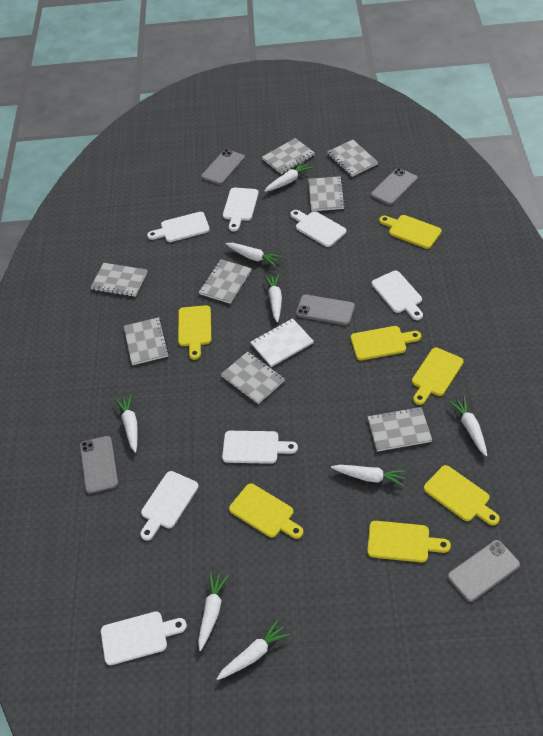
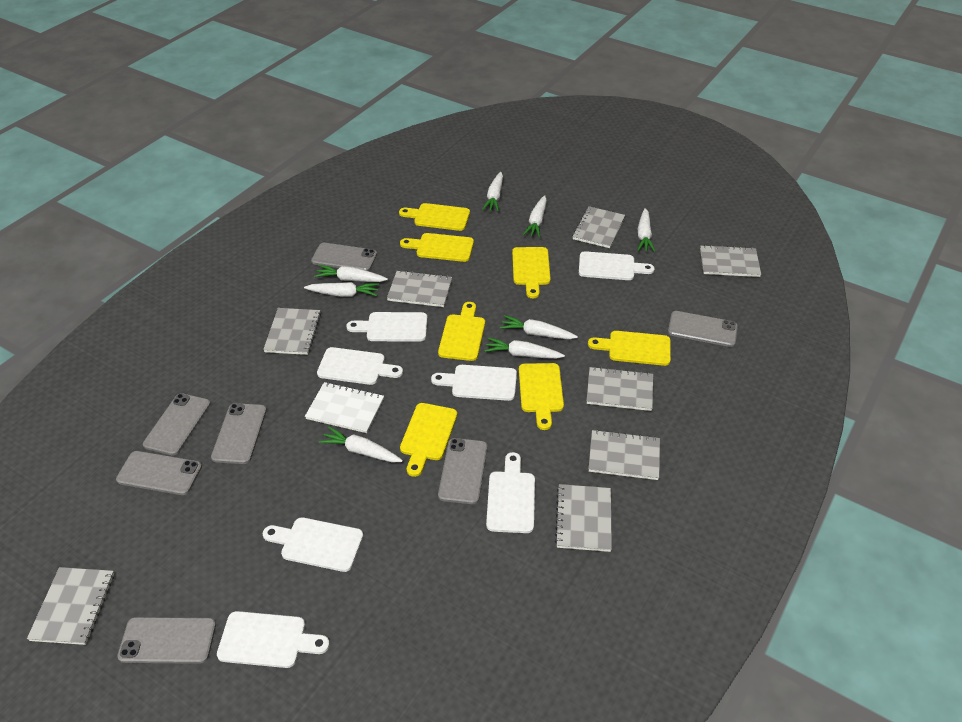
grey phone: 5 -> 7

